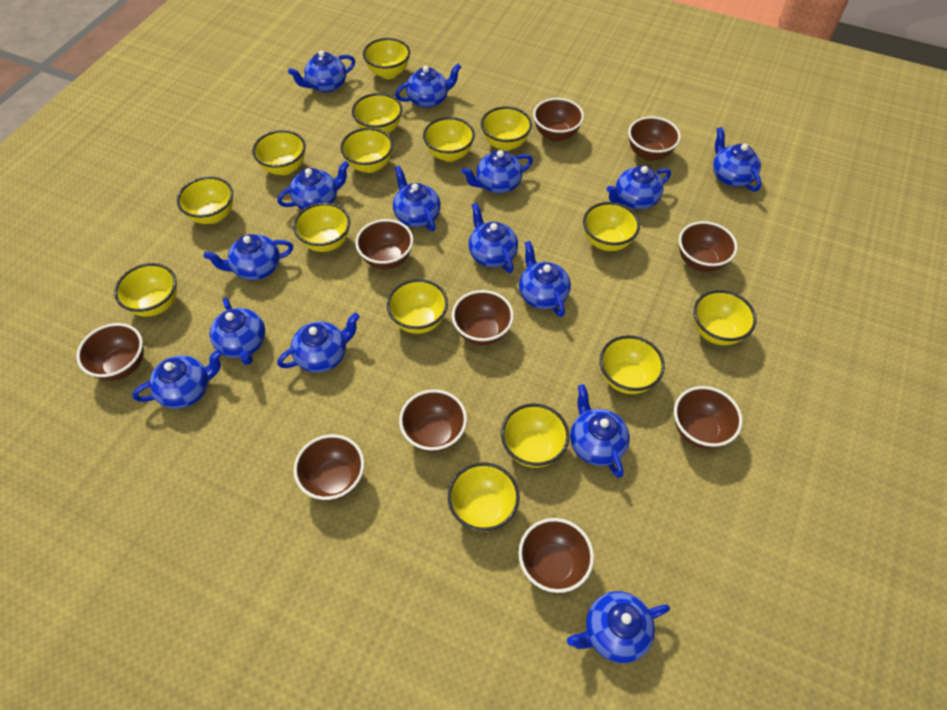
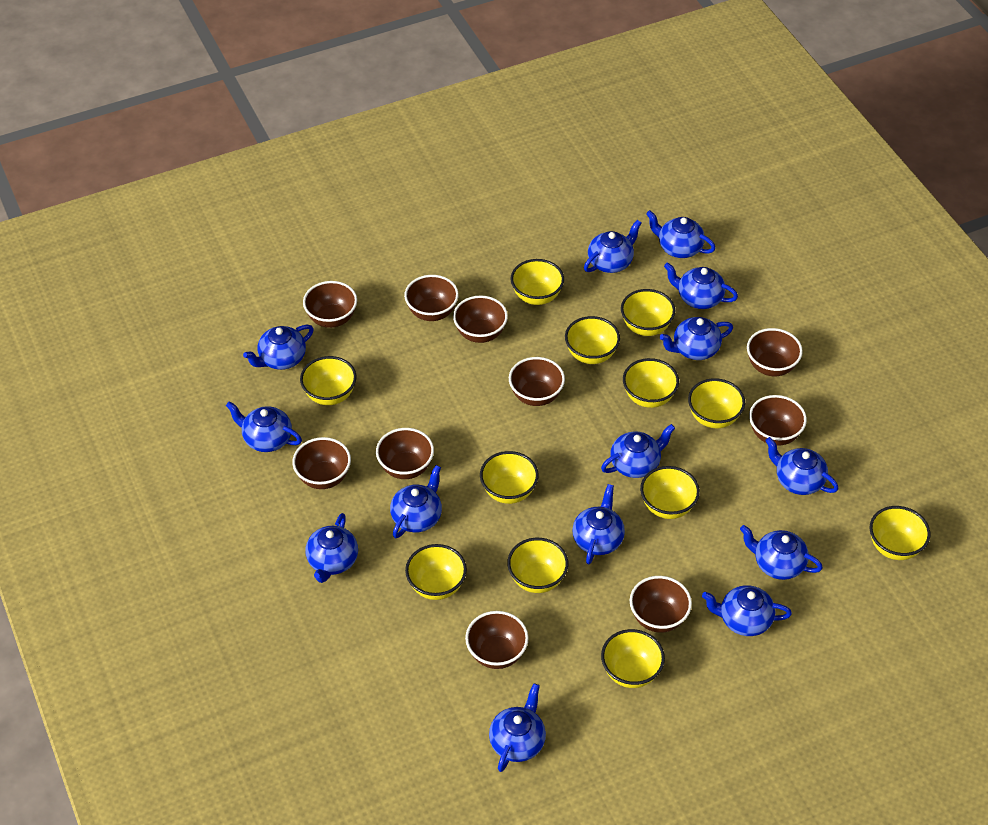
blue teapot: 15 -> 14
yellow bowl: 15 -> 12

